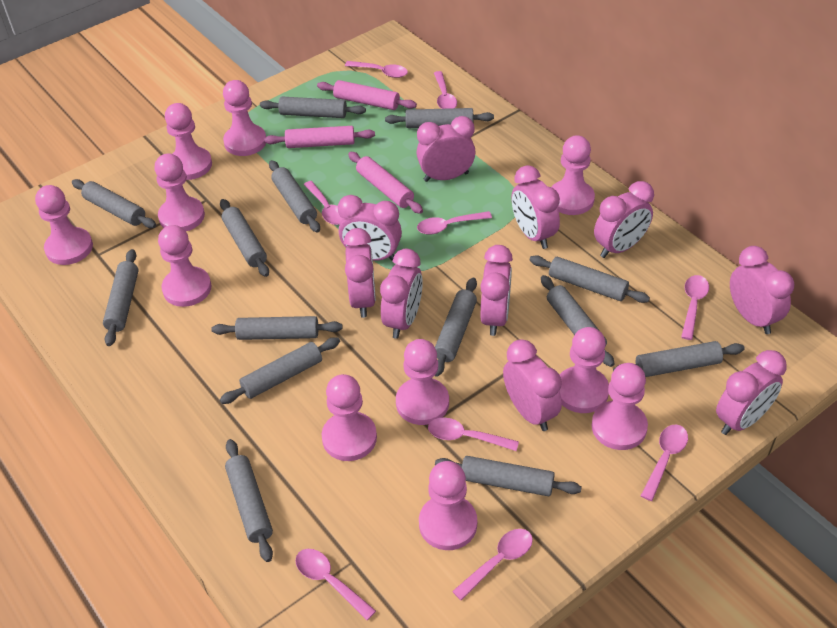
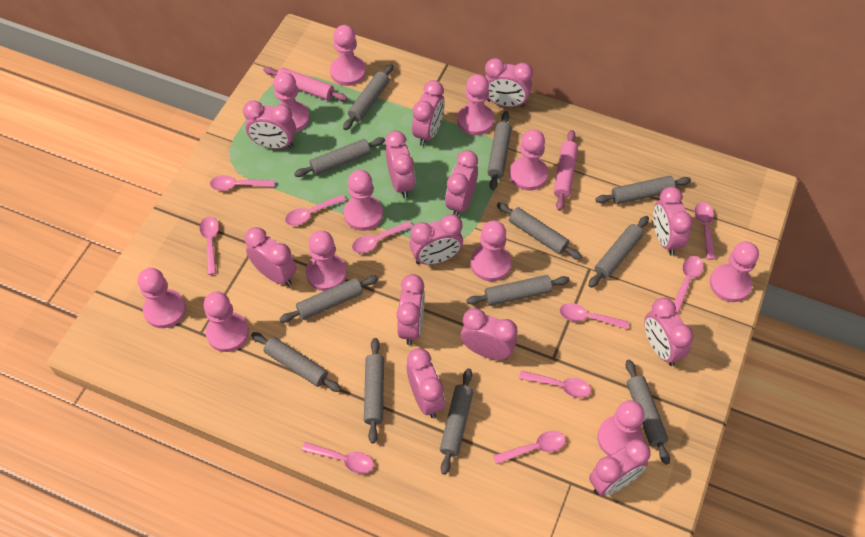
grey rolling pin: 14 -> 12
pink clock: 10 -> 13
pink rolling pin: 3 -> 2
pink spoon: 9 -> 10

